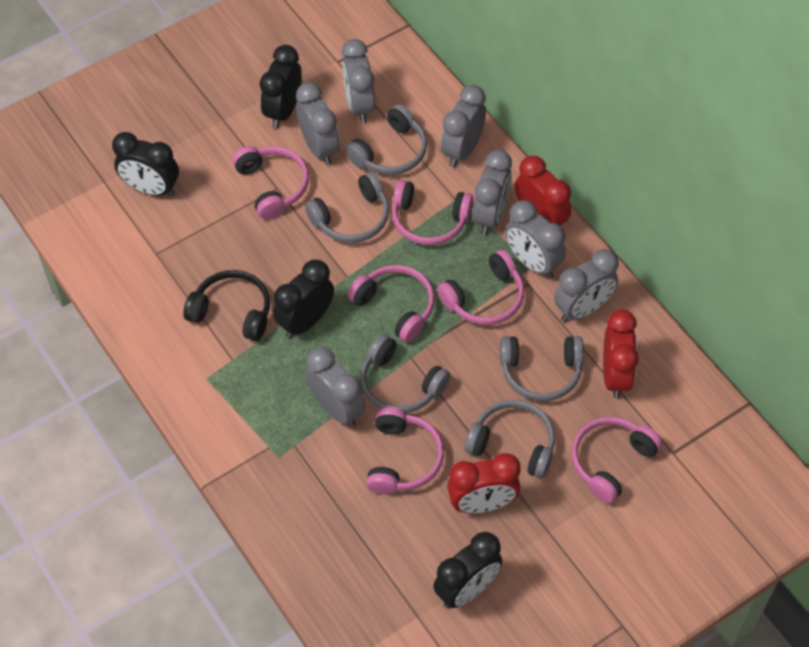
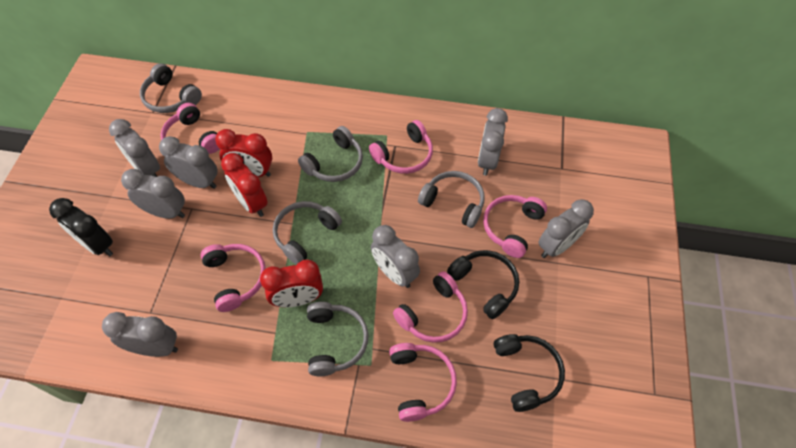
black clock: 4 -> 1
black headphones: 1 -> 2

